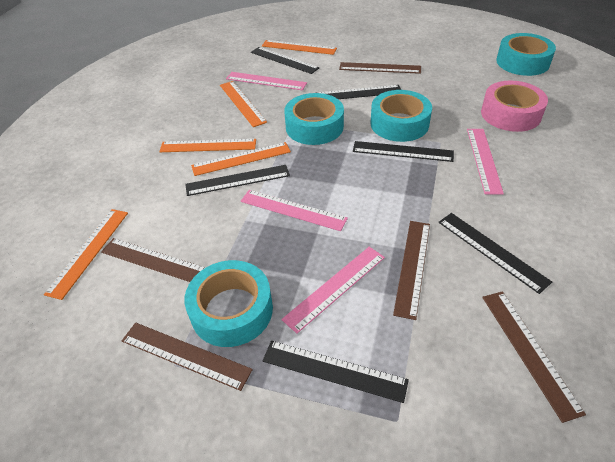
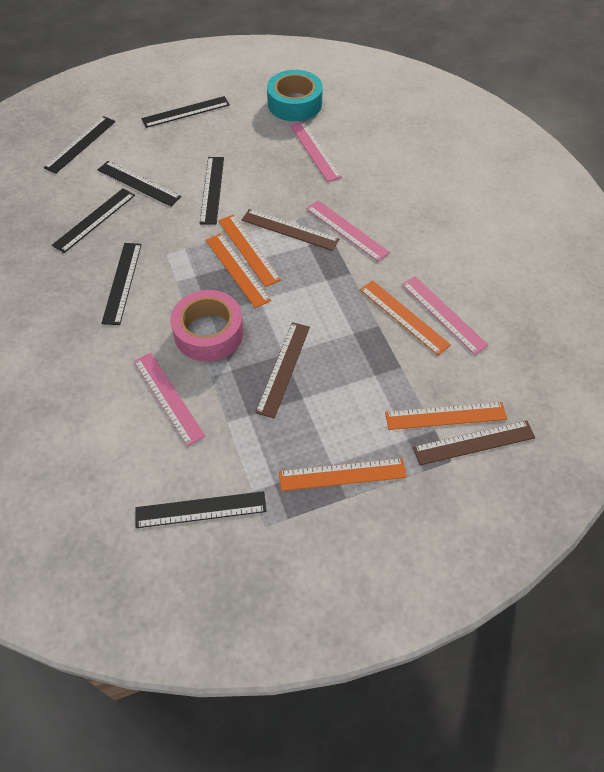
black ruler: 6 -> 7
brown ruler: 5 -> 3
turquoise tape: 4 -> 1

